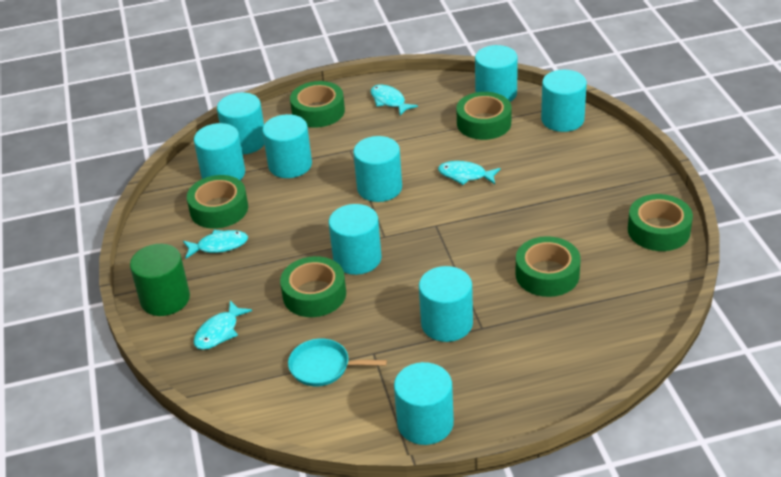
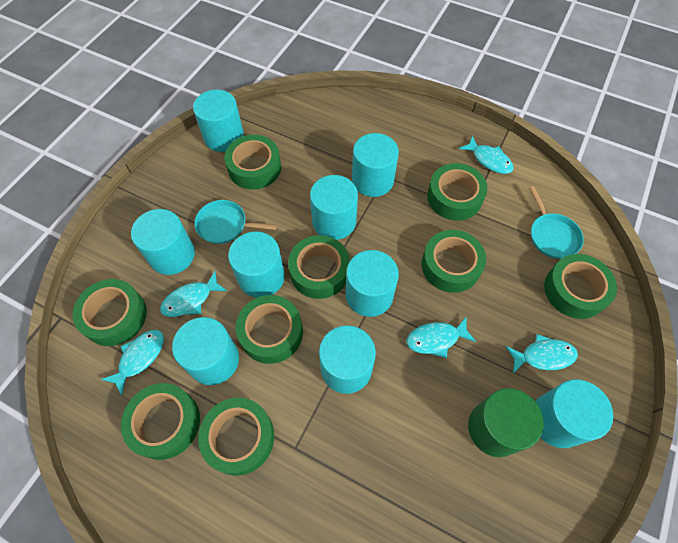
green tape: 6 -> 9
turquoise fish: 4 -> 5
turquoise pan: 1 -> 2

